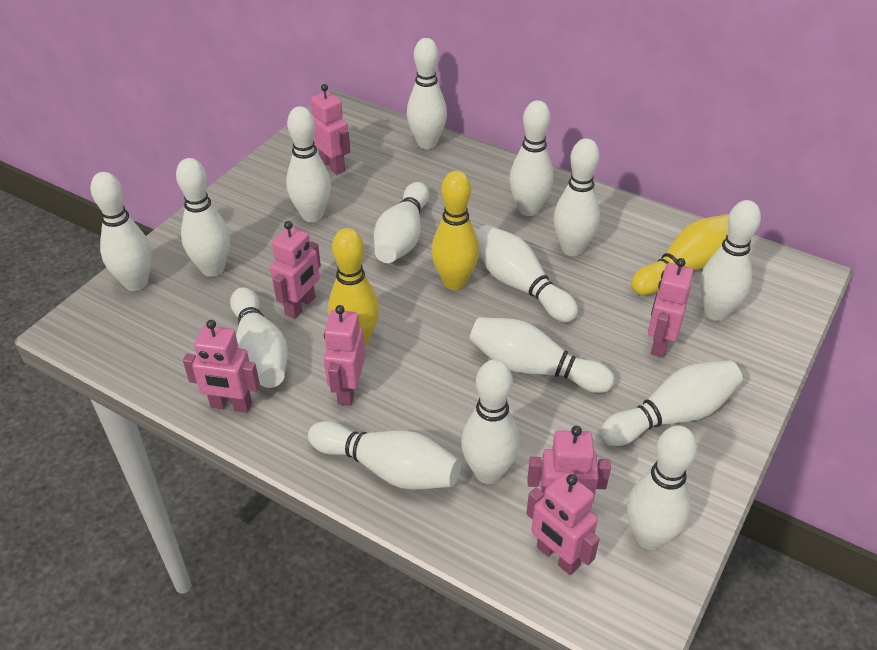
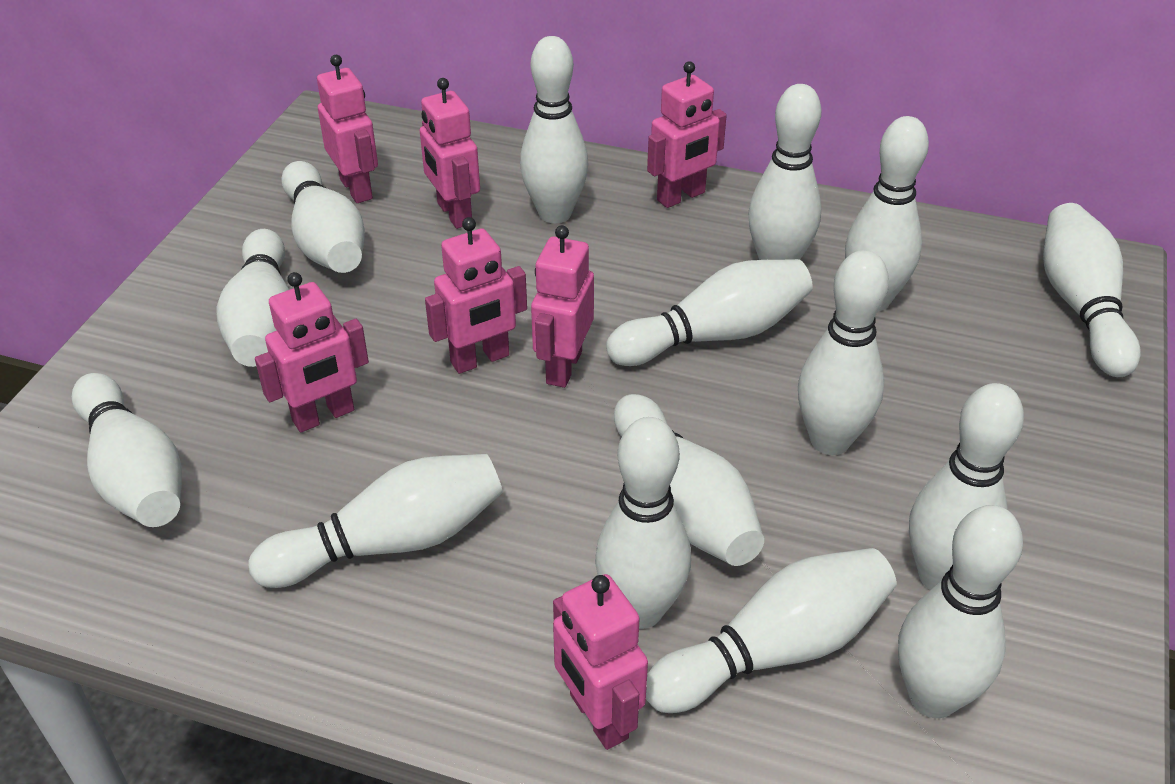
yellow bowling pin: 3 -> 0

